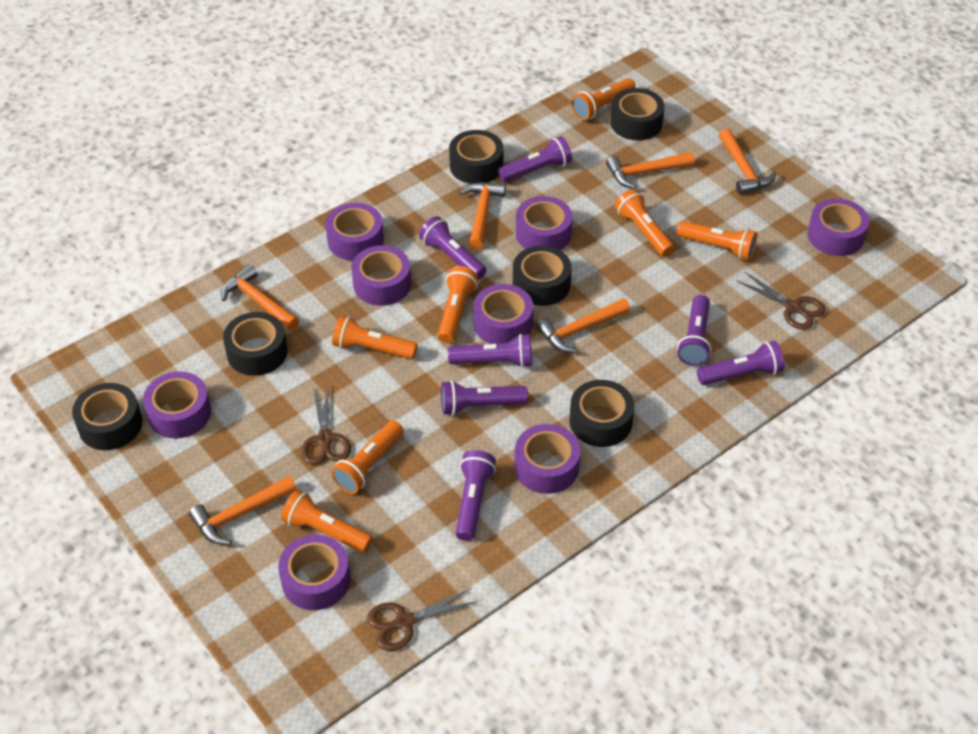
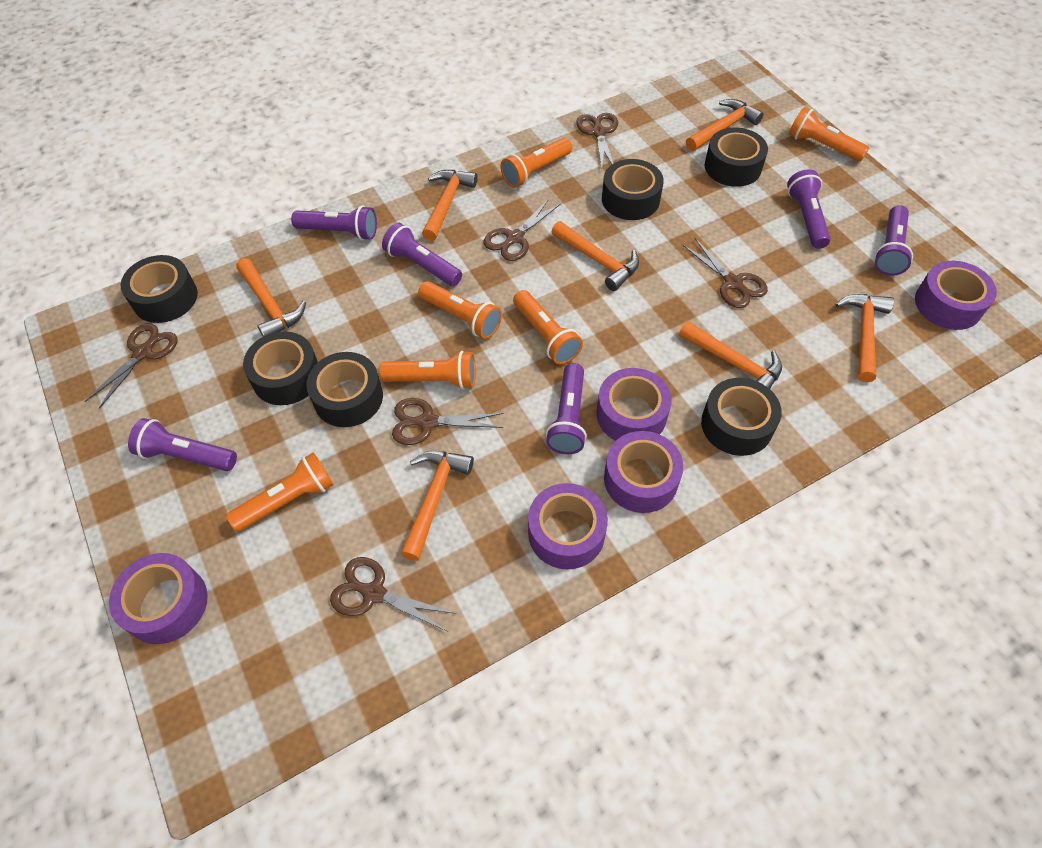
brown scissors: 3 -> 6
orange flashlight: 7 -> 6
orange hammer: 6 -> 7
purple flashlight: 7 -> 6
purple tape: 8 -> 5

